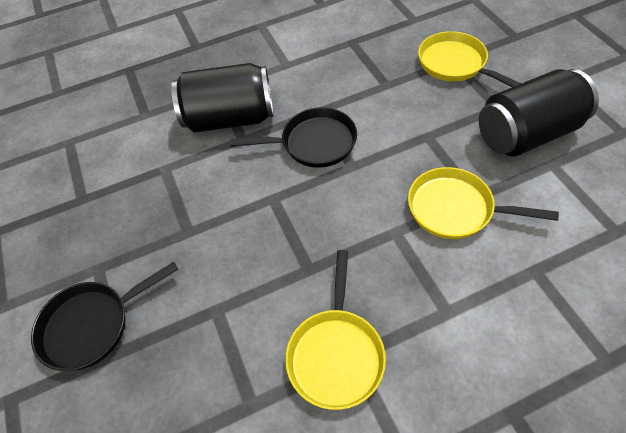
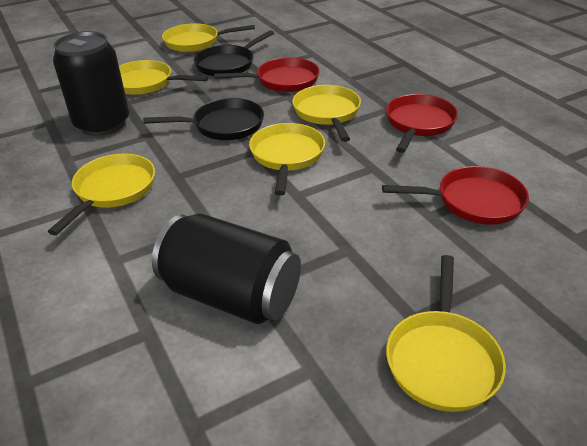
red pan: 0 -> 3
yellow pan: 3 -> 6

